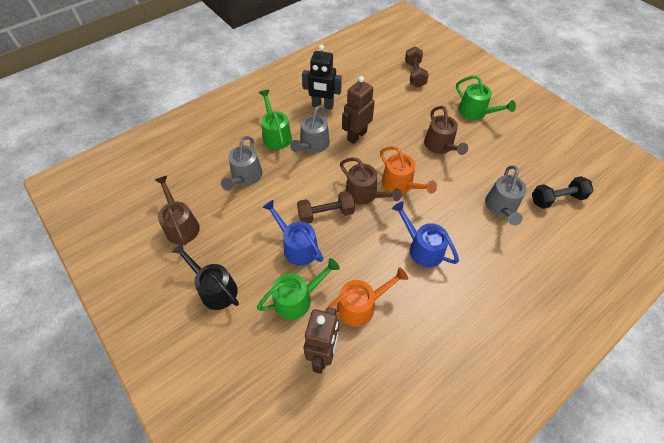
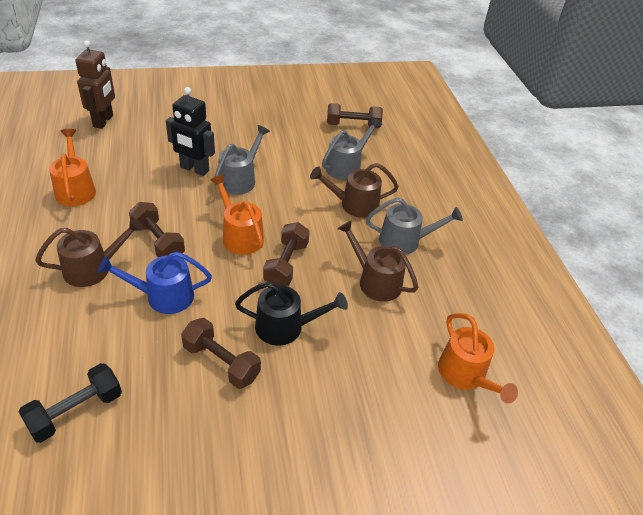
blue watering can: 2 -> 1
brown dumbbell: 2 -> 4
brown robot: 2 -> 1
green watering can: 3 -> 0
orange watering can: 2 -> 3

